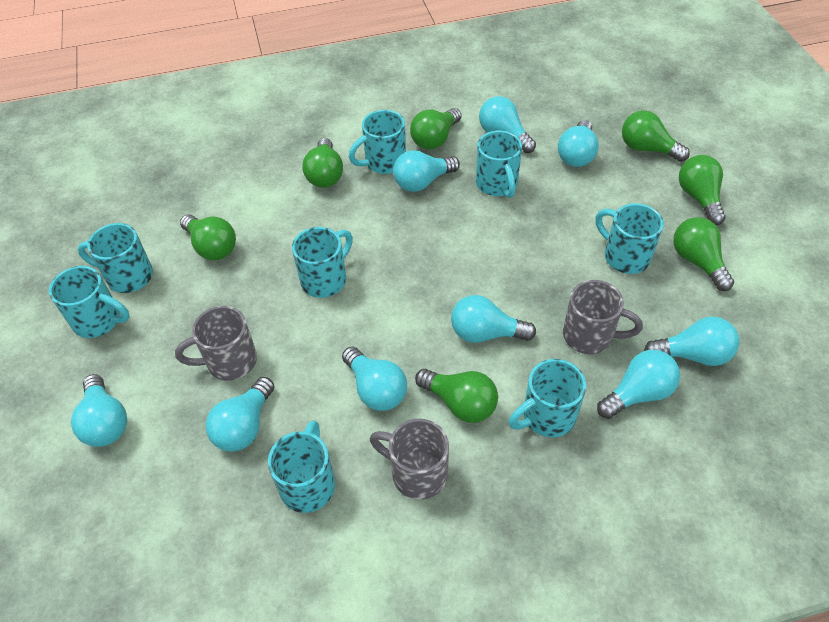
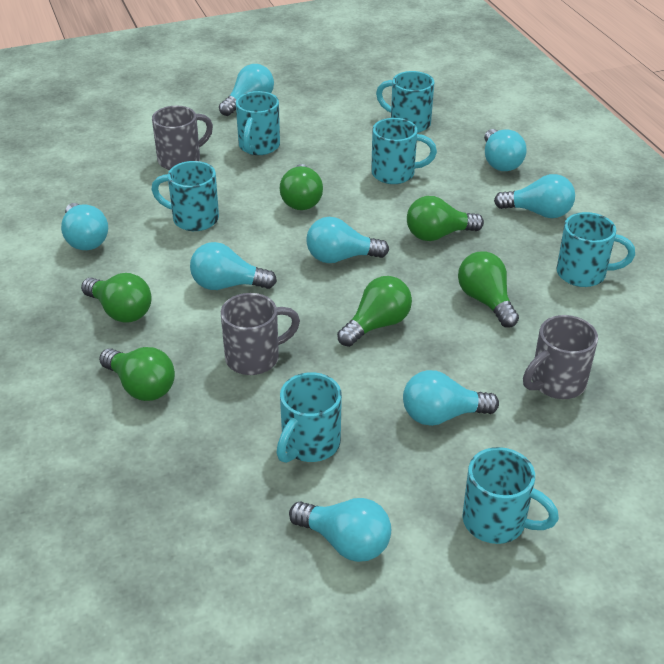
green light bulb: 7 -> 6
turquoise light bulb: 9 -> 8
turquoise mug: 8 -> 7

